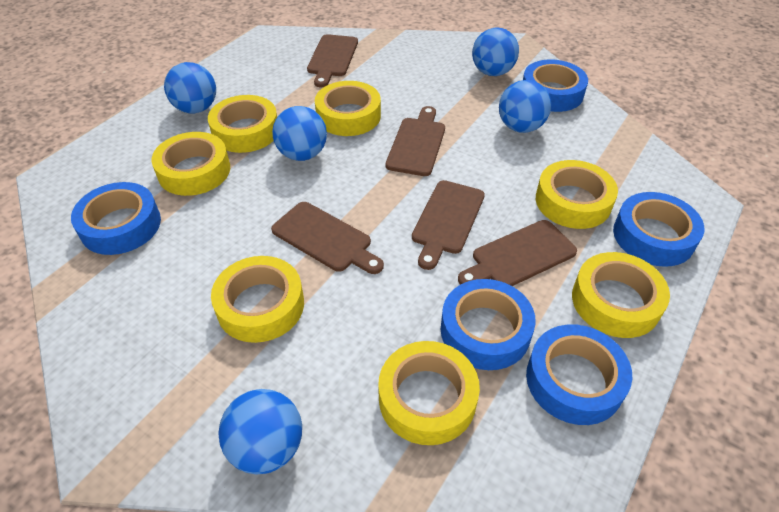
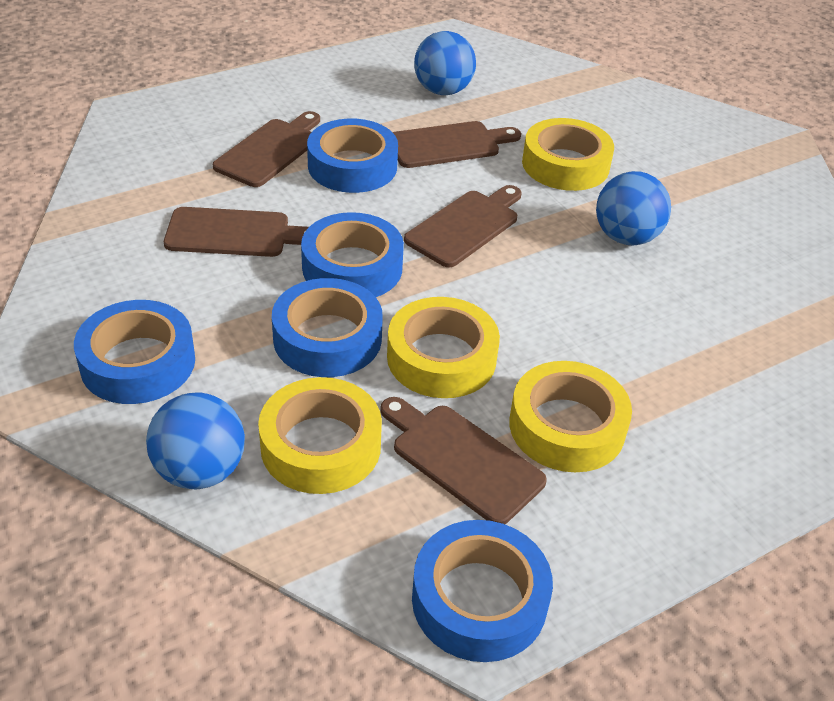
blue ball: 5 -> 3
yellow tape: 7 -> 4

